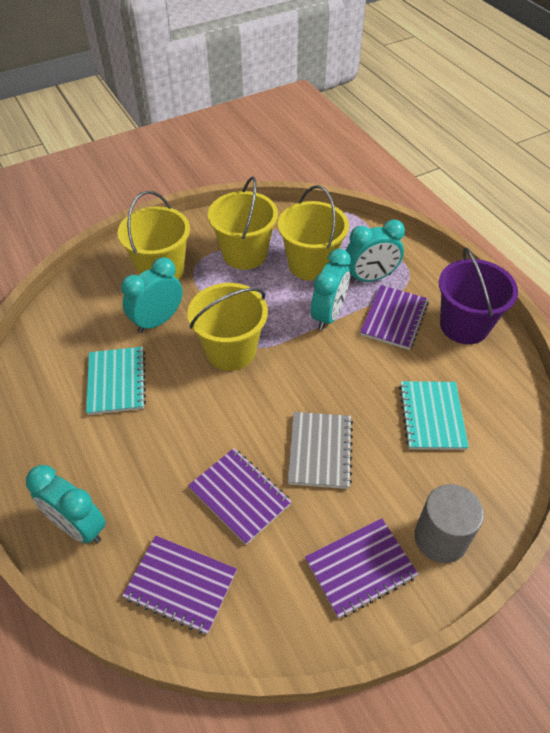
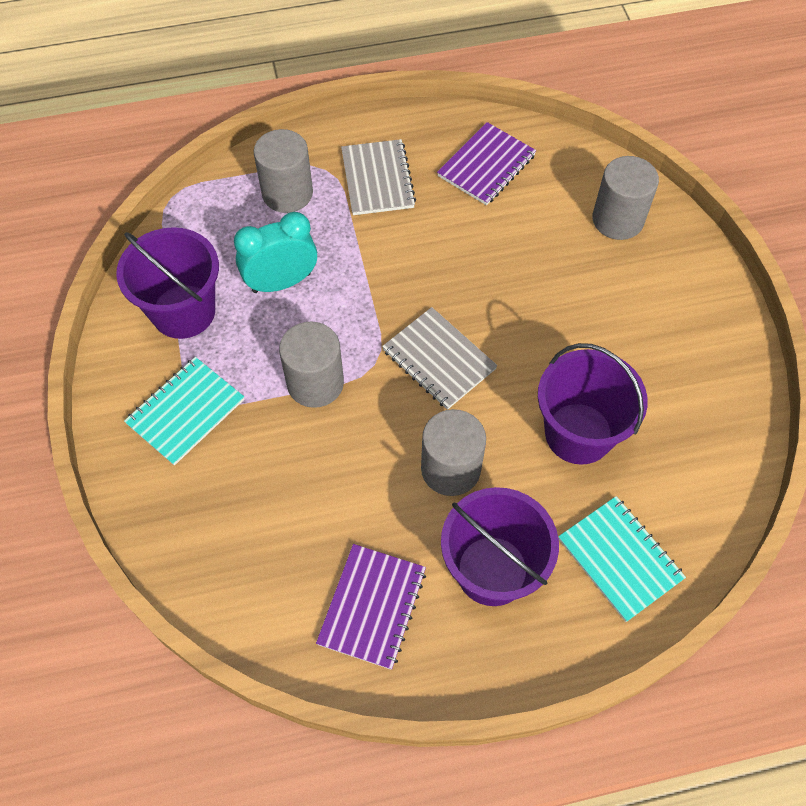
grey cylinder: 1 -> 4
grey notebook: 1 -> 2
purple bucket: 1 -> 3
purple notebook: 4 -> 2
turquoise clock: 4 -> 1
yellow bucket: 4 -> 0

